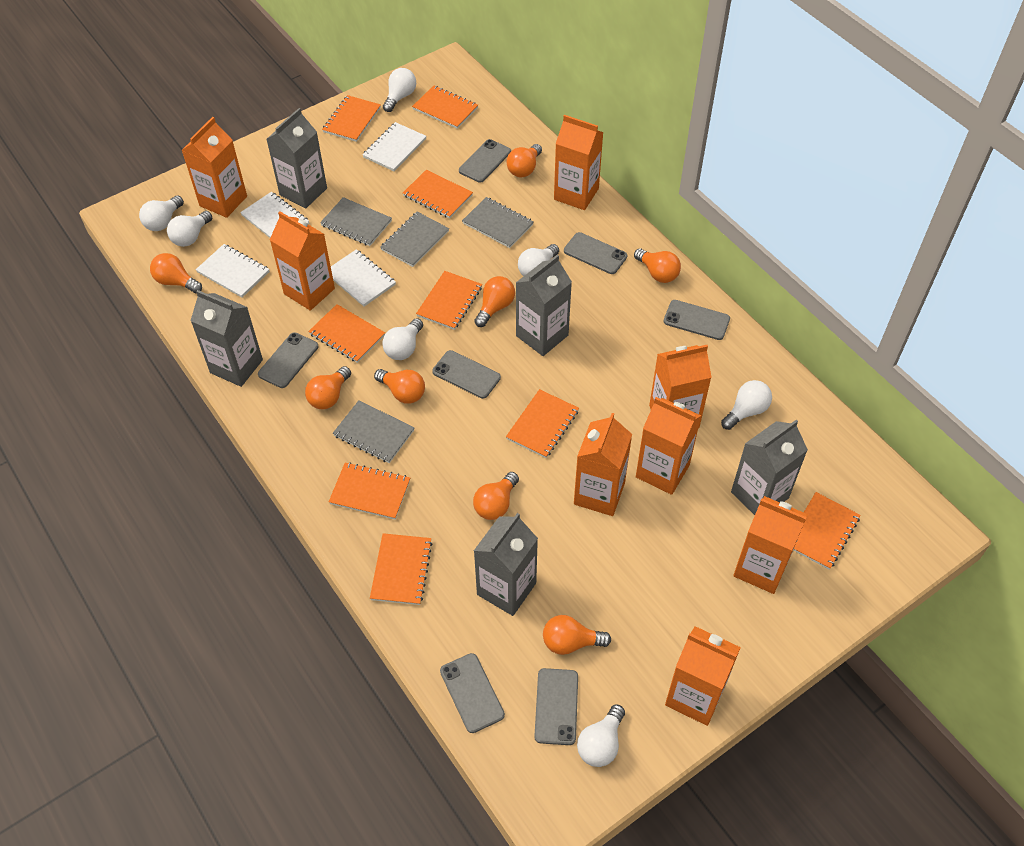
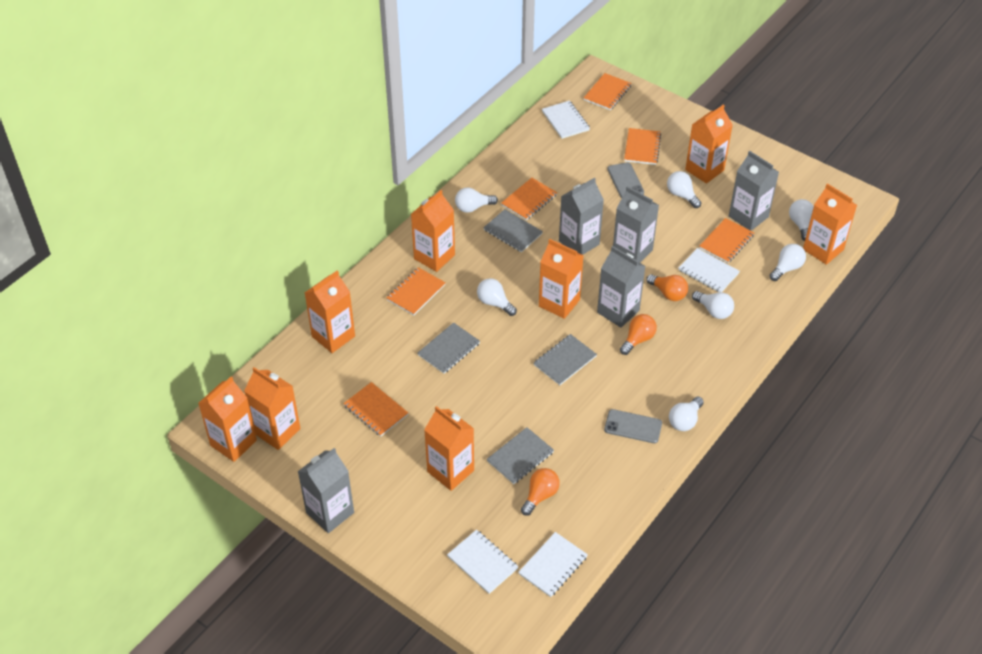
grey phone: 7 -> 2
orange light bulb: 8 -> 3
orange notebook: 9 -> 6

